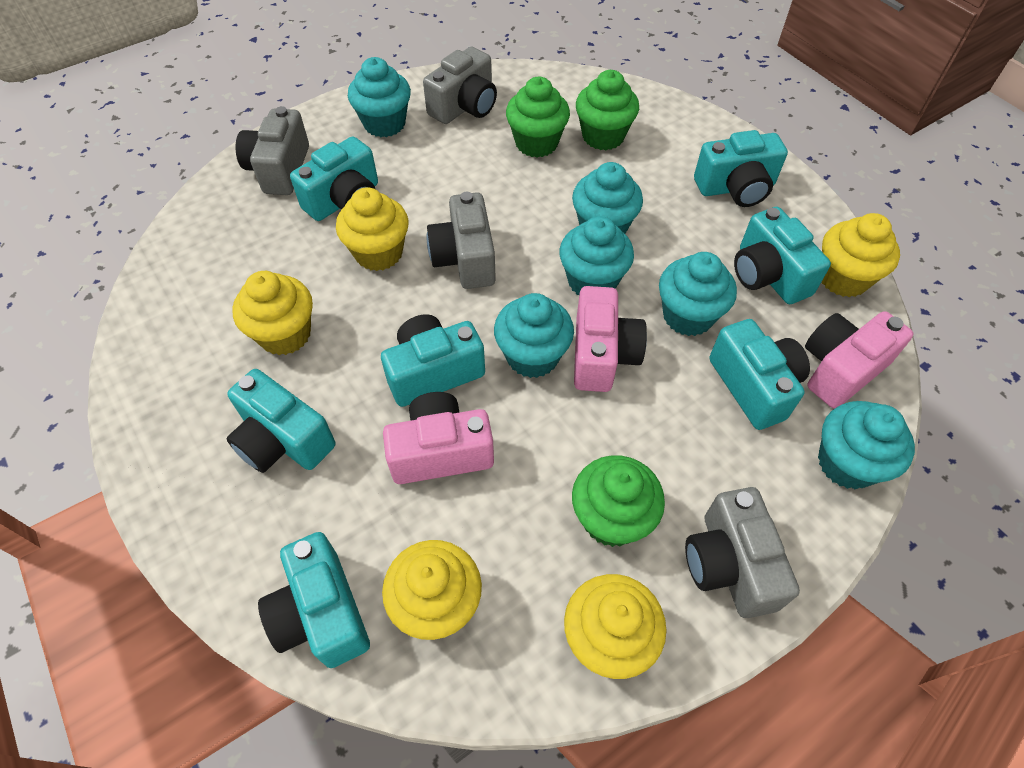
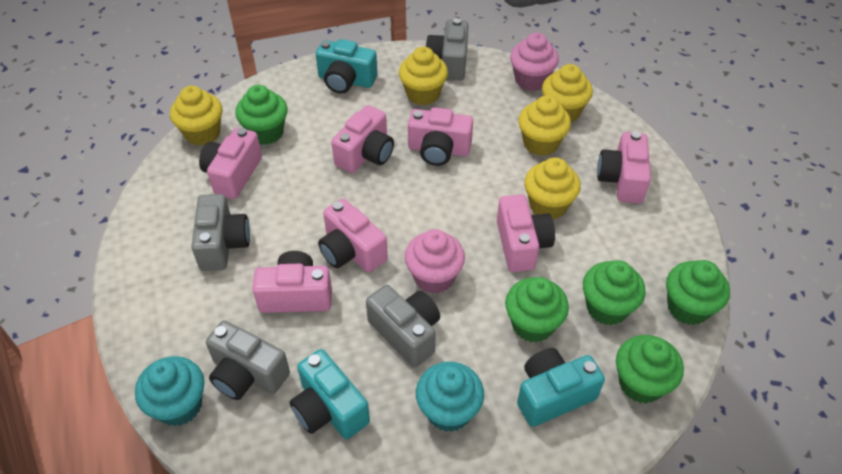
green cupcake: 3 -> 5
pink camera: 3 -> 7
pink cupcake: 0 -> 2
turquoise camera: 7 -> 3
turquoise cupcake: 6 -> 2

